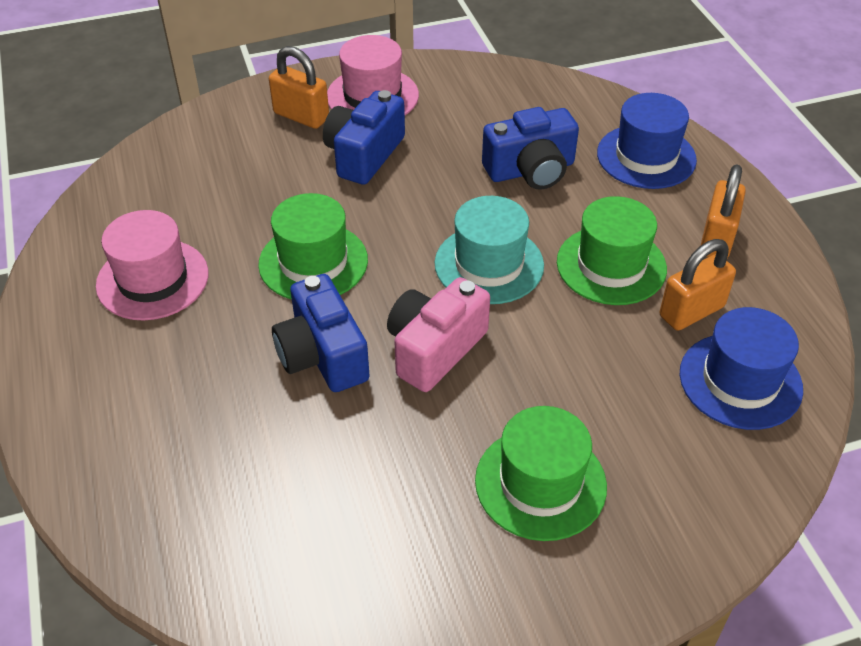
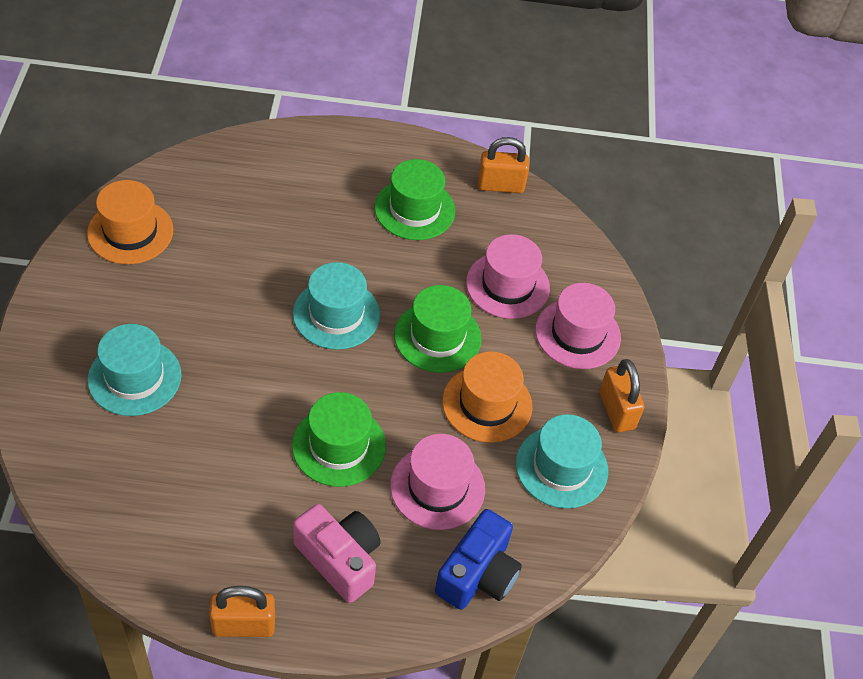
blue camera: 3 -> 1
blue hat: 2 -> 0
orange hat: 0 -> 2
pink hat: 2 -> 3
turquoise hat: 1 -> 3

